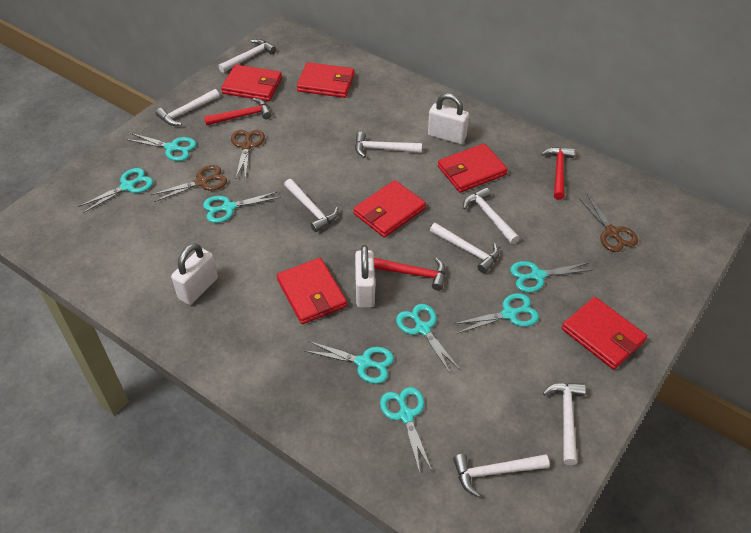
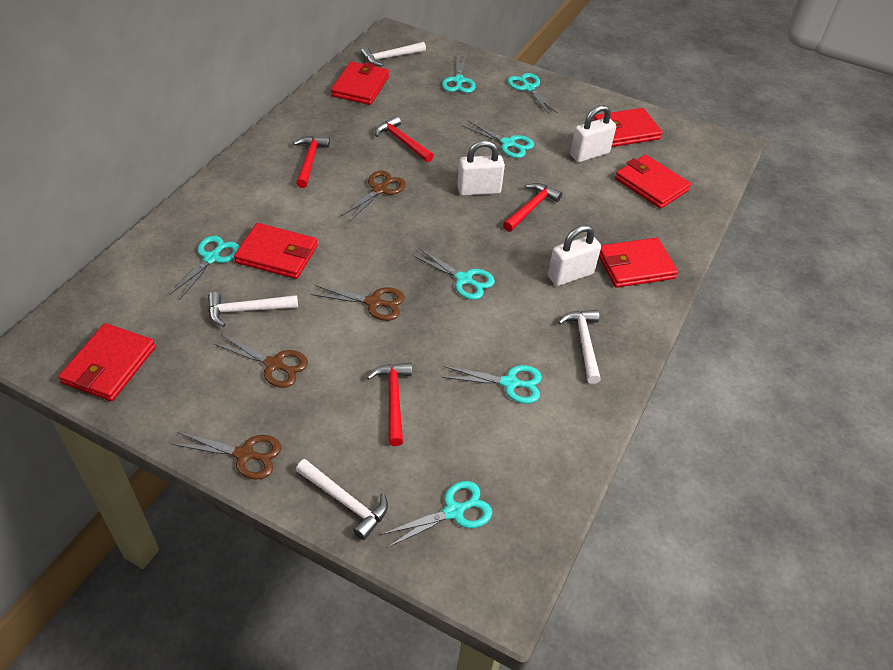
brown scissors: 3 -> 4
red hammer: 3 -> 4
turquoise scissors: 8 -> 7
white hammer: 8 -> 4

